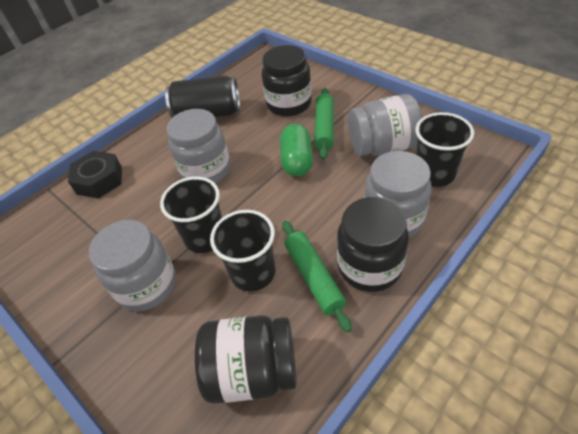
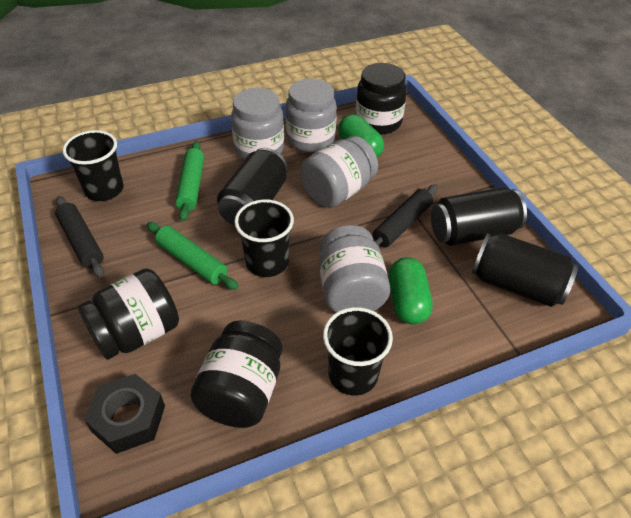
black can: 1 -> 3
black rolling pin: 0 -> 2
green capsule: 1 -> 2

